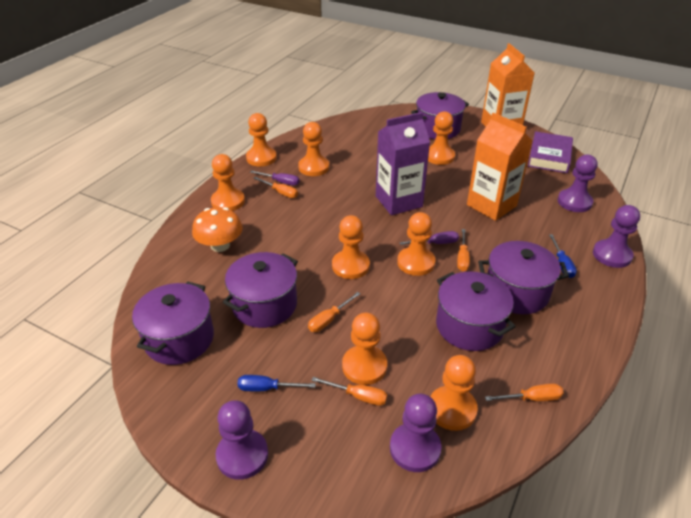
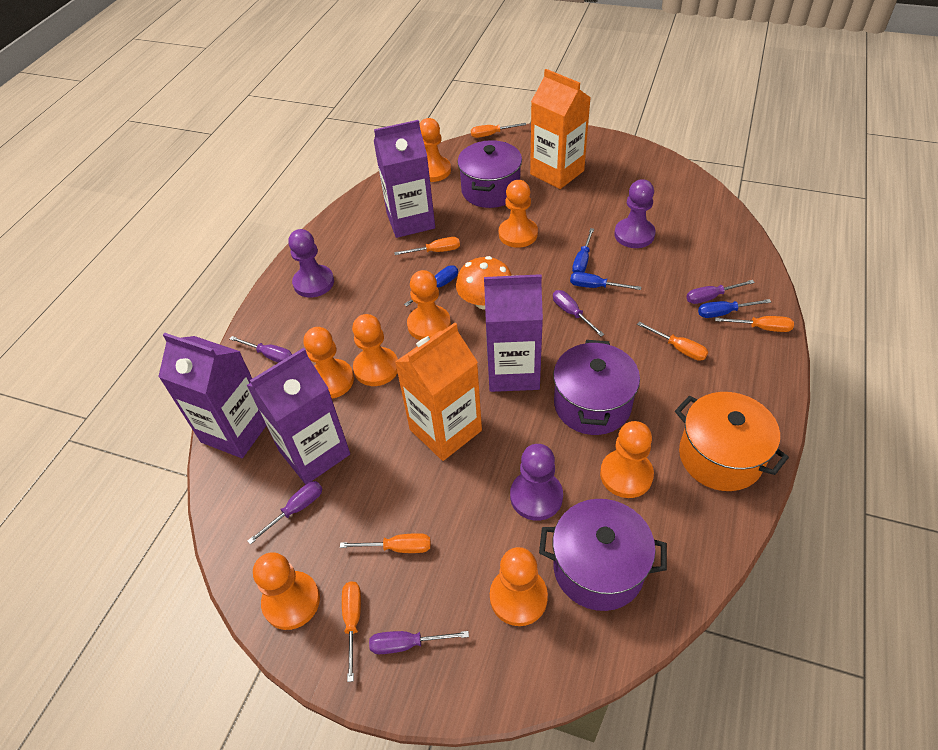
blue screwdriver: 2 -> 4
orange pot: 0 -> 1
orange screwdriver: 5 -> 6
purple book: 1 -> 0
purple carton: 1 -> 4
purple pawn: 4 -> 3
purple pot: 5 -> 3
purple screwdriver: 2 -> 5

